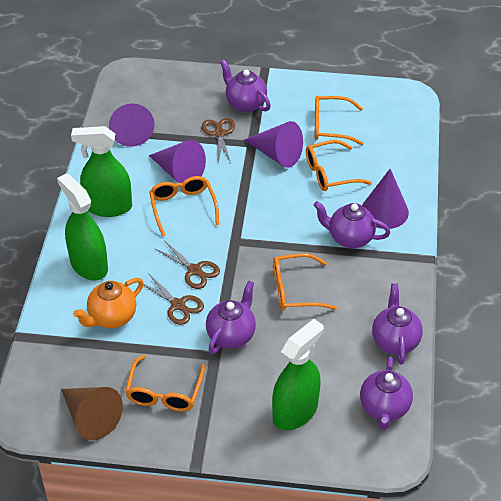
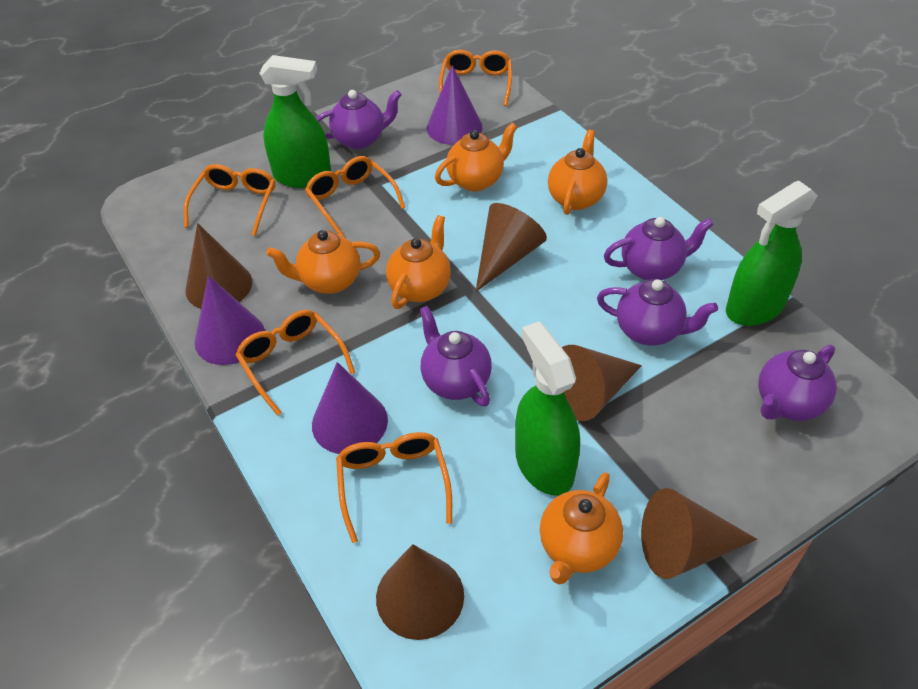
brown cone: 1 -> 5
brown scissors: 3 -> 0
orange teapot: 1 -> 5
purple cone: 4 -> 3

